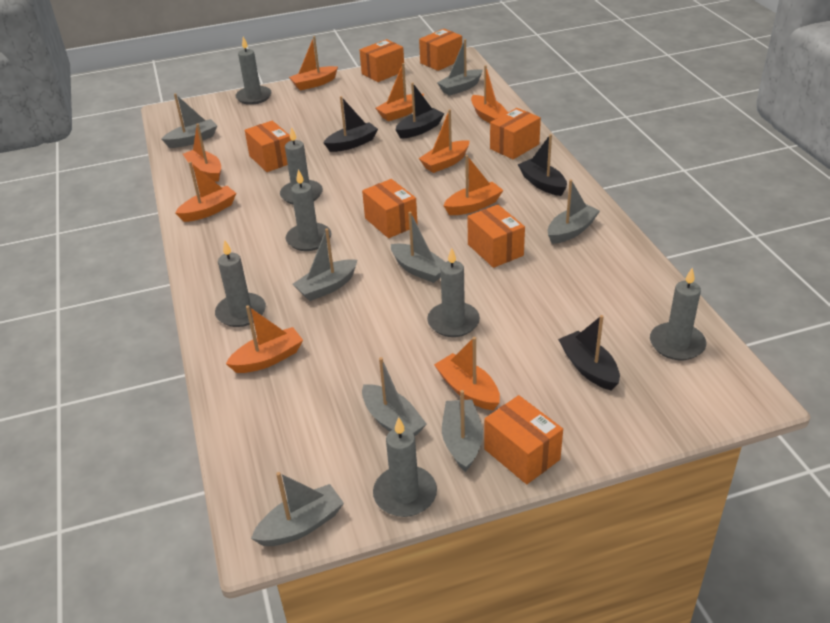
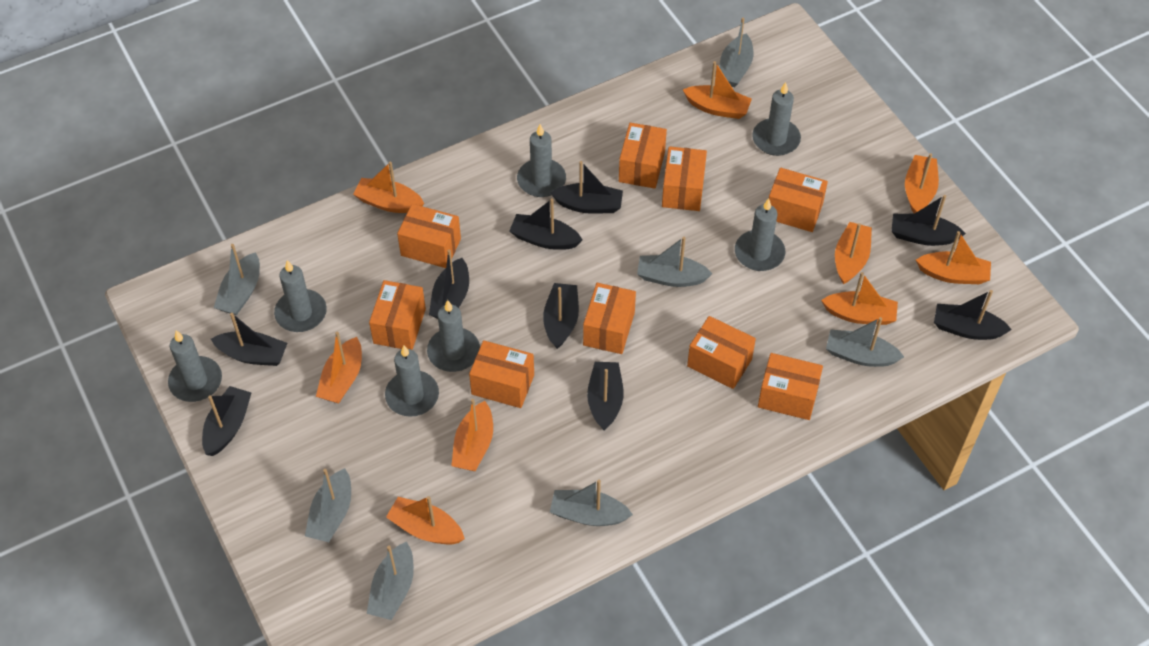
black boat: 4 -> 9
grey boat: 8 -> 7
orange box: 7 -> 9

